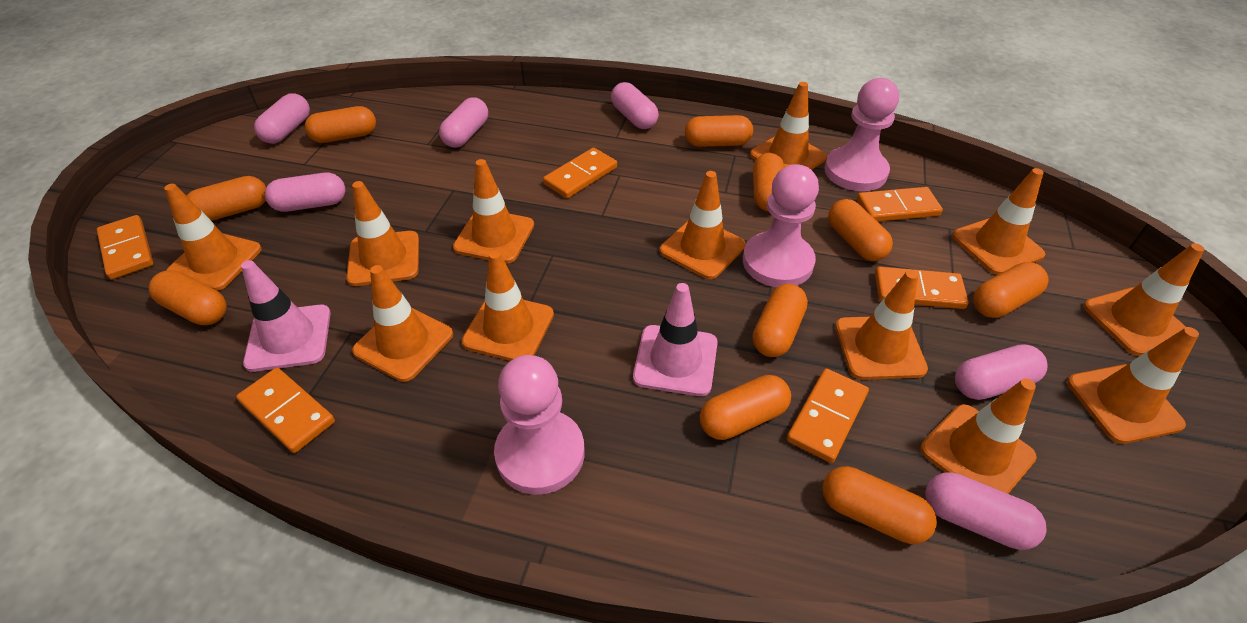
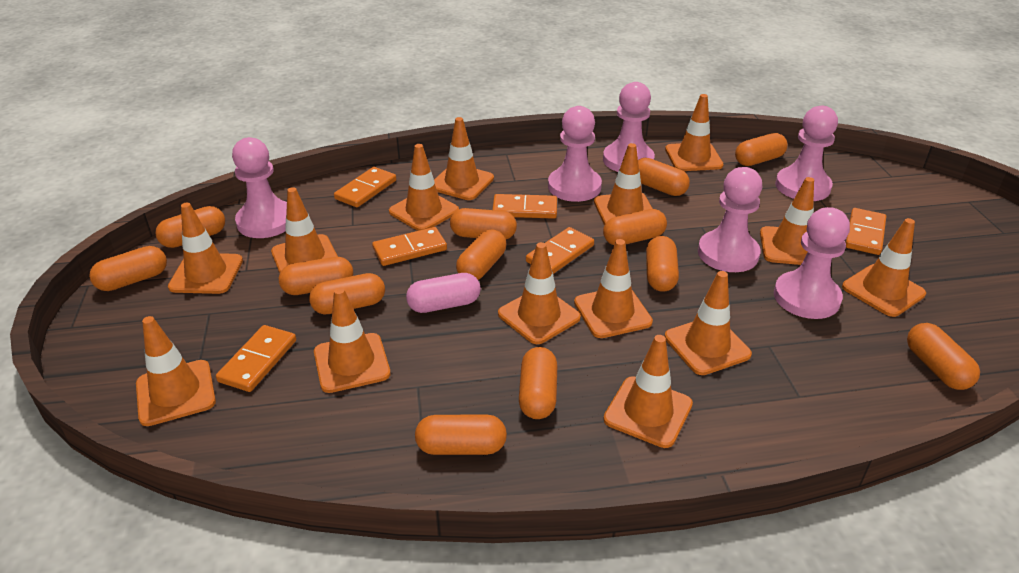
orange capsule: 10 -> 13
orange traffic cone: 12 -> 14
pink capsule: 6 -> 1
pink pawn: 3 -> 6
pink traffic cone: 2 -> 0

